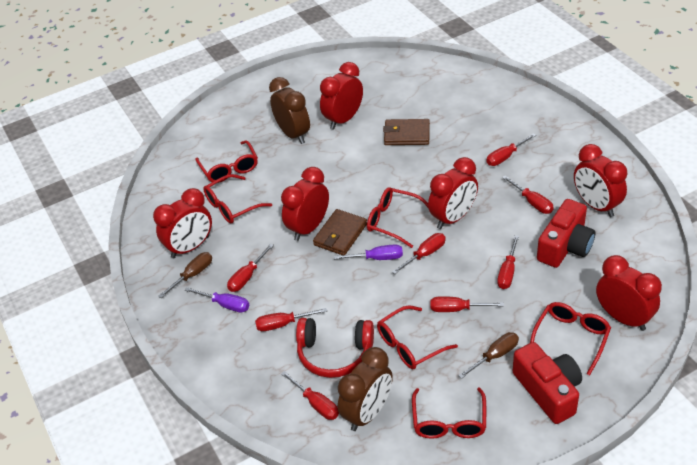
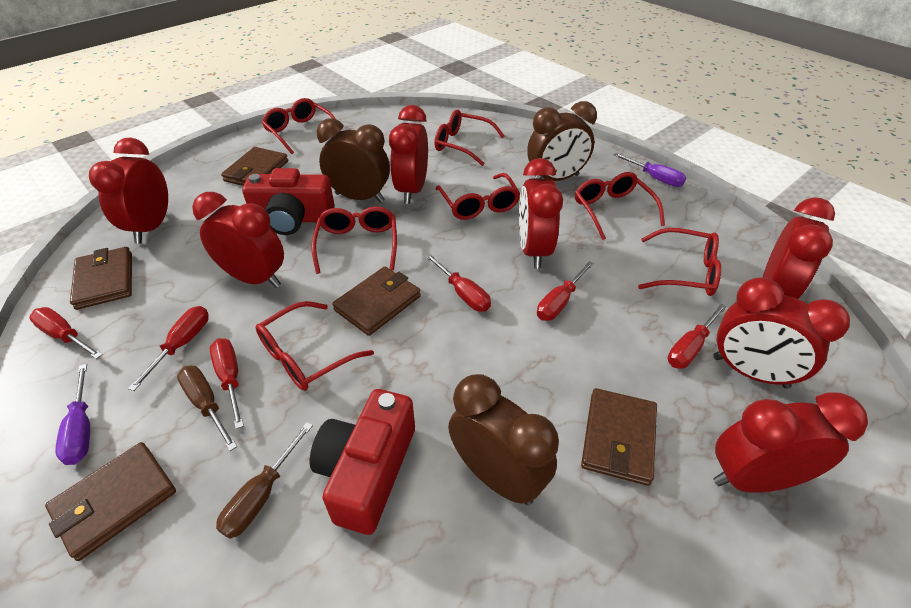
brown clock: 2 -> 3
brown wallet: 2 -> 5
red clock: 6 -> 7
red glasses: 6 -> 7
red headphones: 1 -> 0
red screwdriver: 8 -> 6

